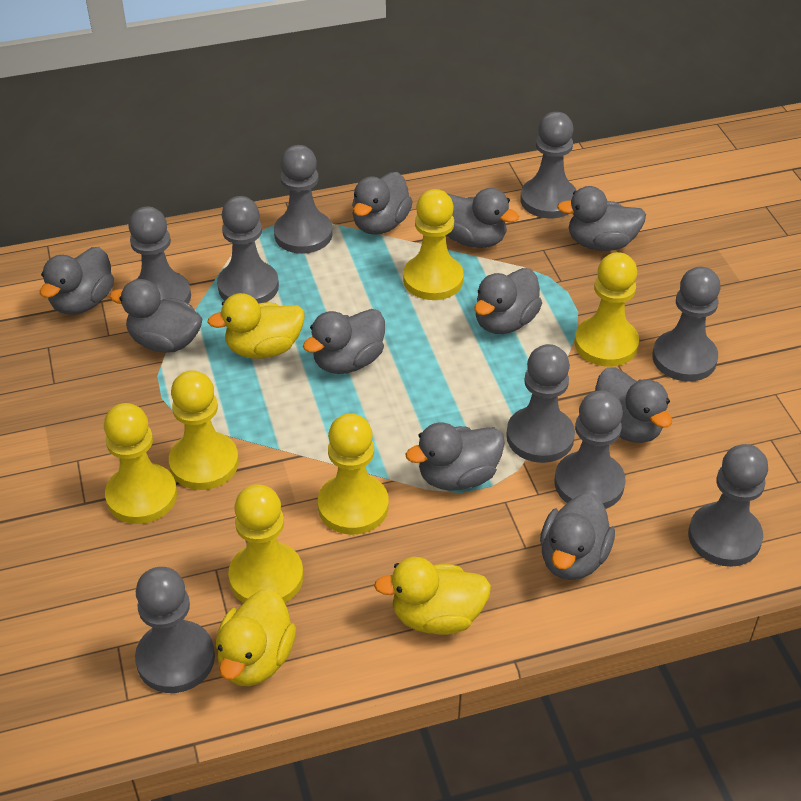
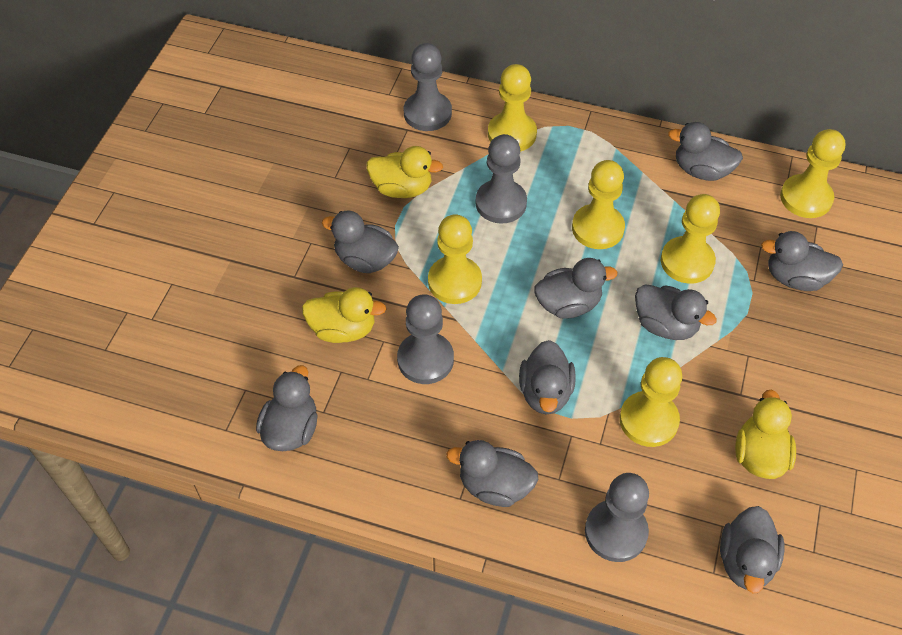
grey duck: 10 -> 9
grey pawn: 9 -> 4

